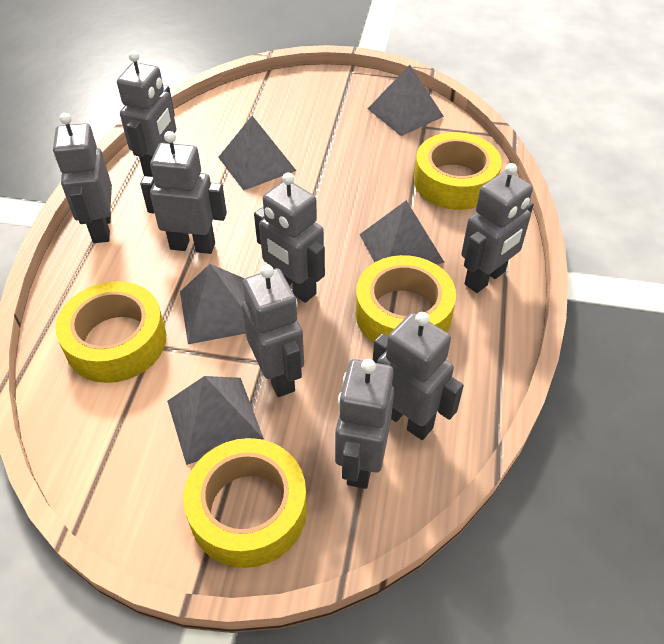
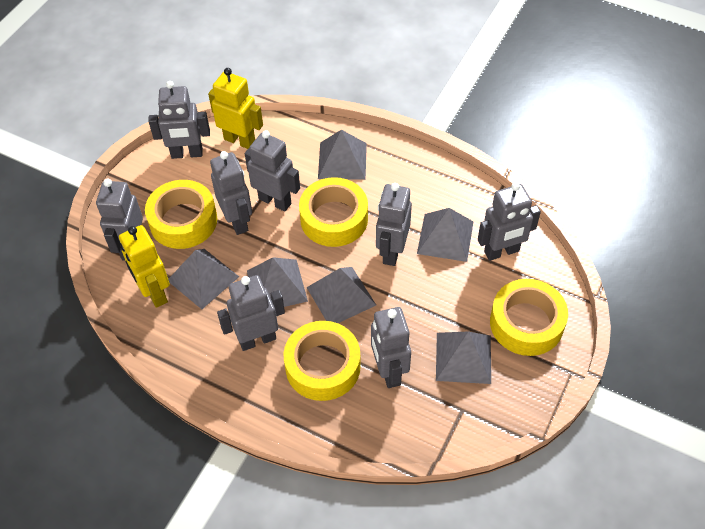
grey pyramid: 5 -> 6
yellow robot: 0 -> 2

